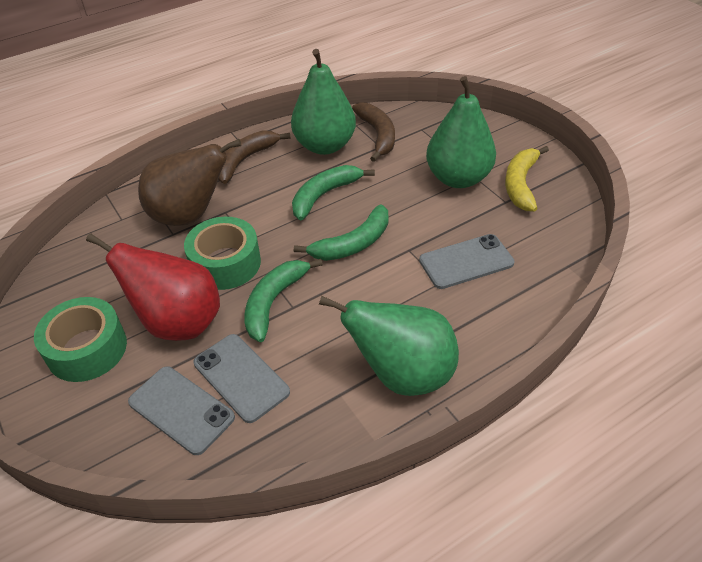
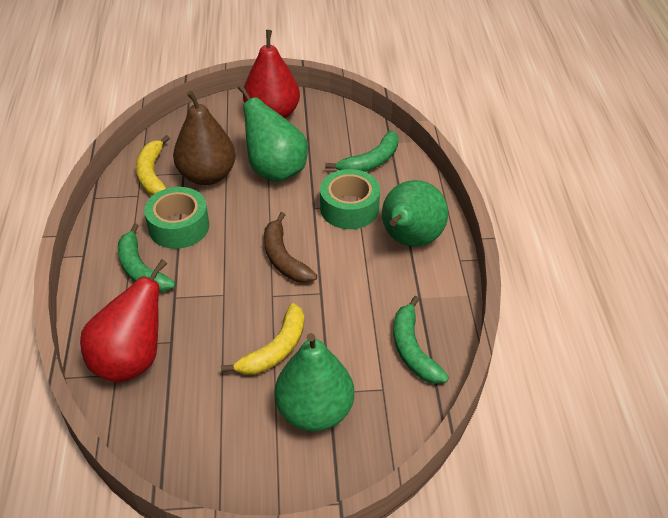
brown banana: 2 -> 1
grey phone: 3 -> 0
red pear: 1 -> 2
yellow banana: 1 -> 2

